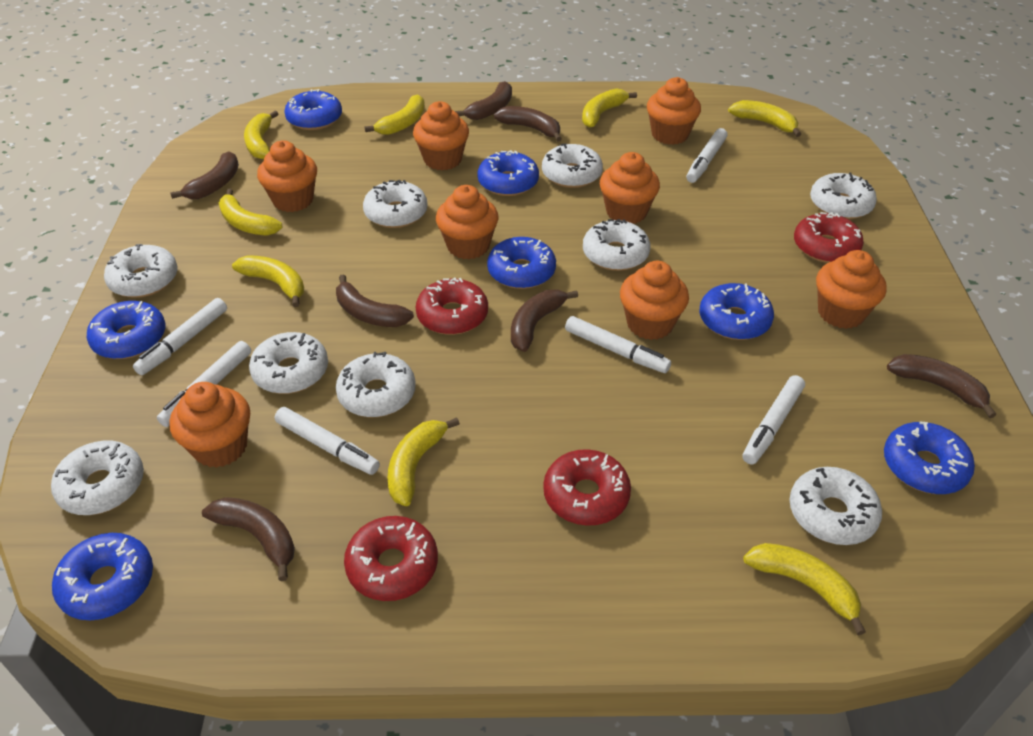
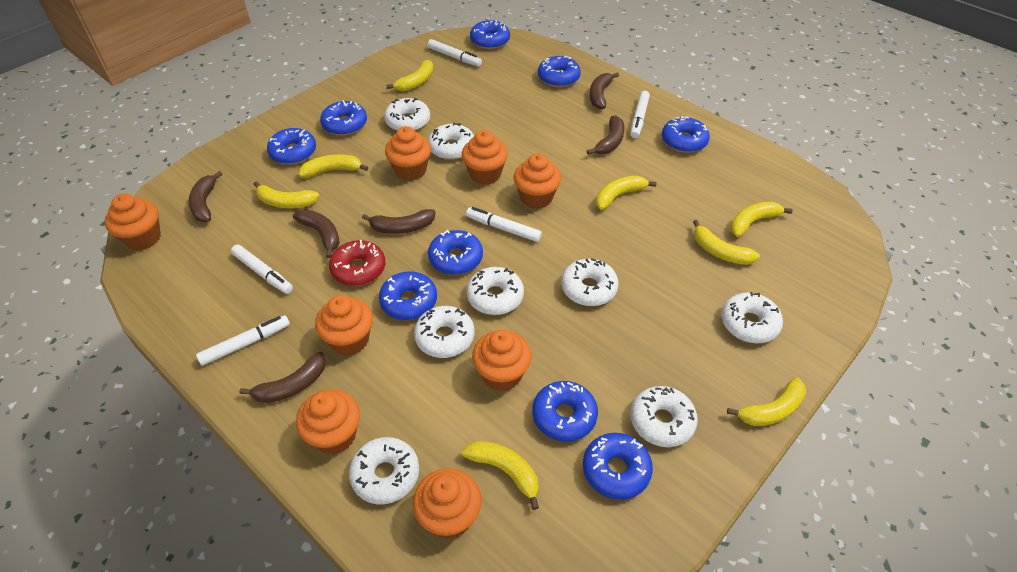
blue donut: 7 -> 9
brown banana: 7 -> 6
red donut: 4 -> 1
white donut: 9 -> 8
white marker: 6 -> 5

